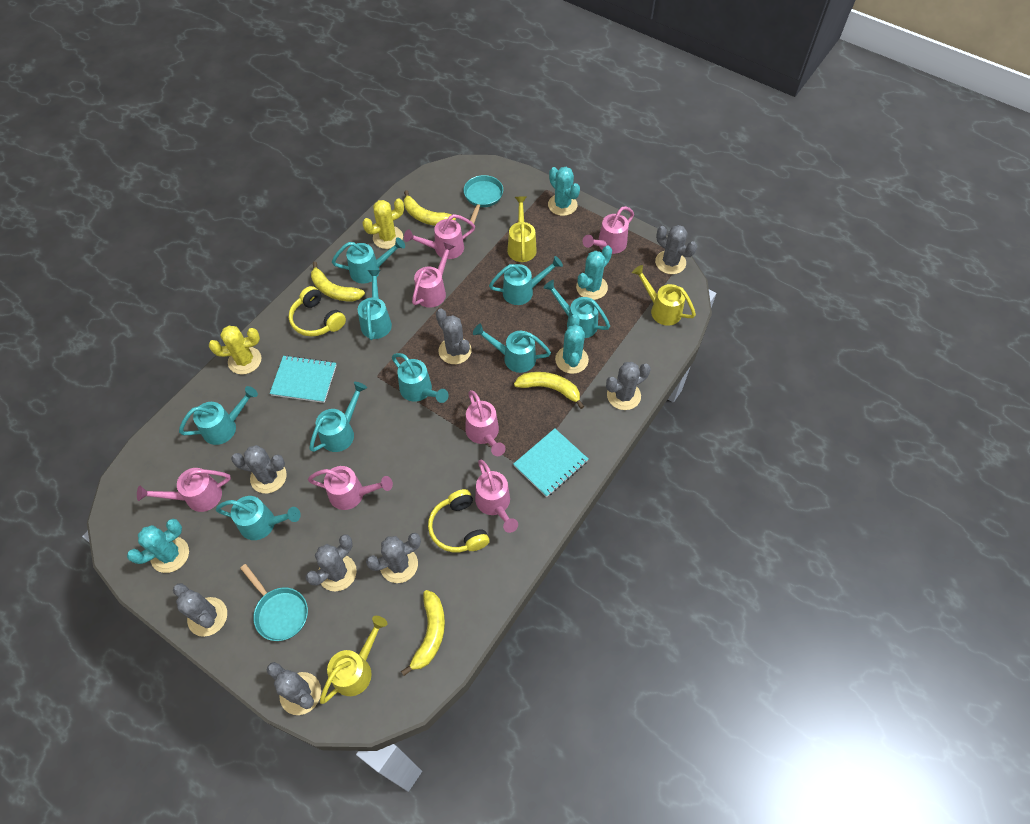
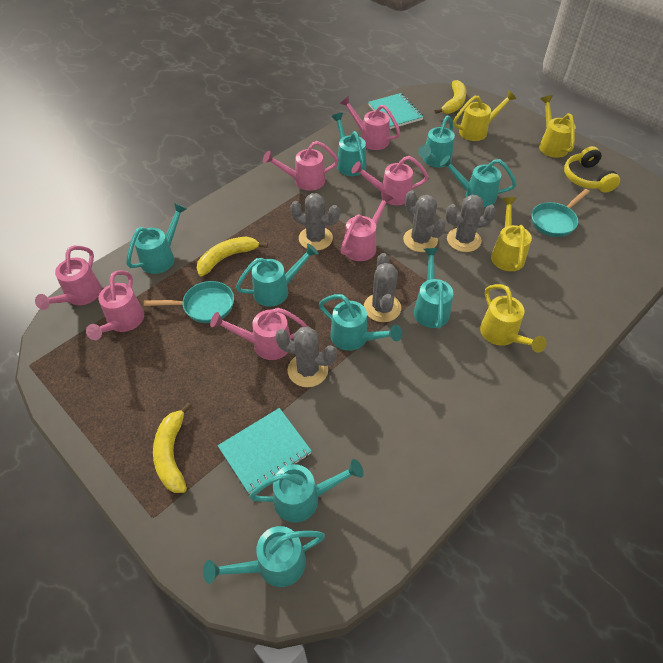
grey cactus: 8 -> 5
turquoise cactus: 4 -> 0
yellow banana: 4 -> 3
yellow cactus: 2 -> 0
yellow headphones: 2 -> 1
yellow watering can: 3 -> 4

